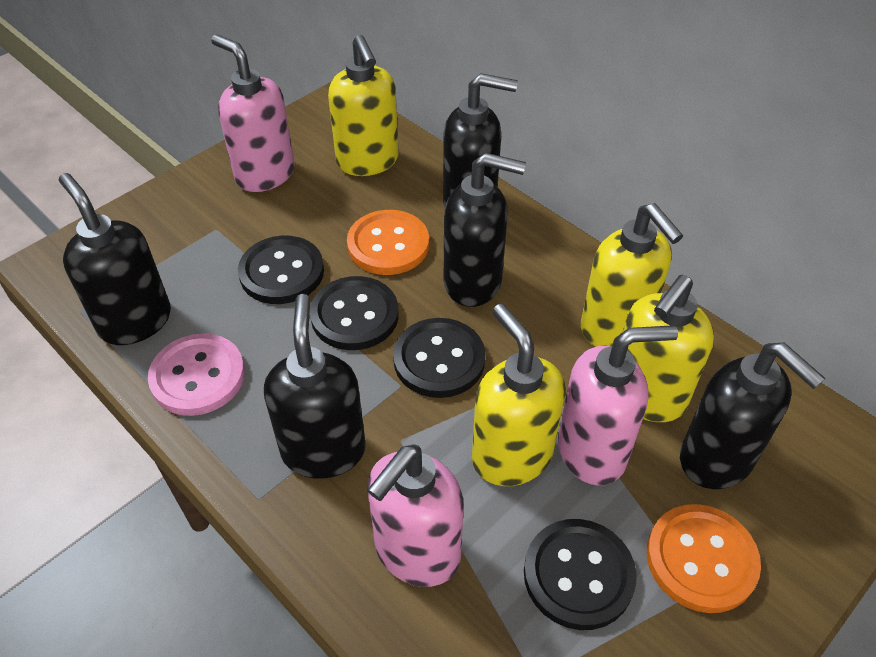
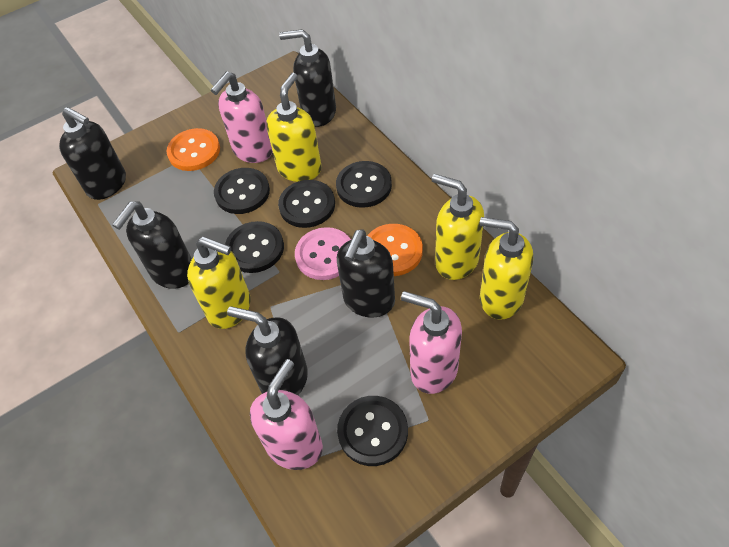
black button: 4 -> 5

